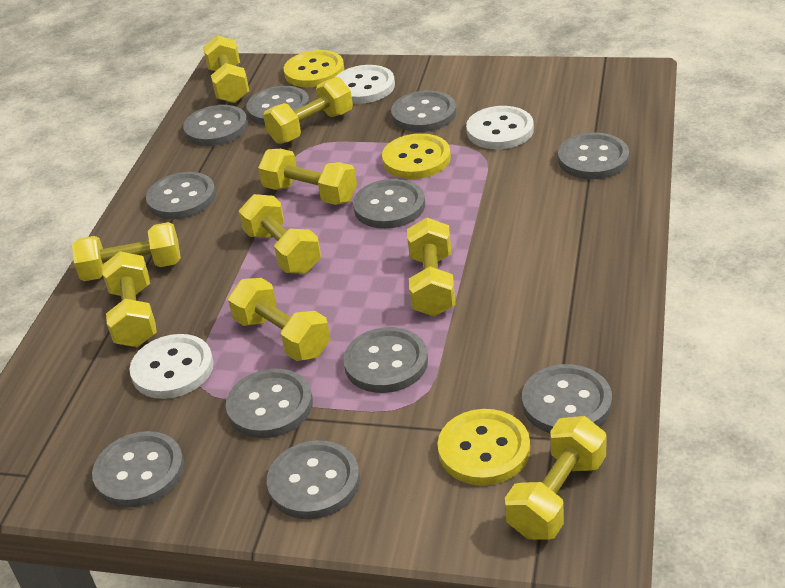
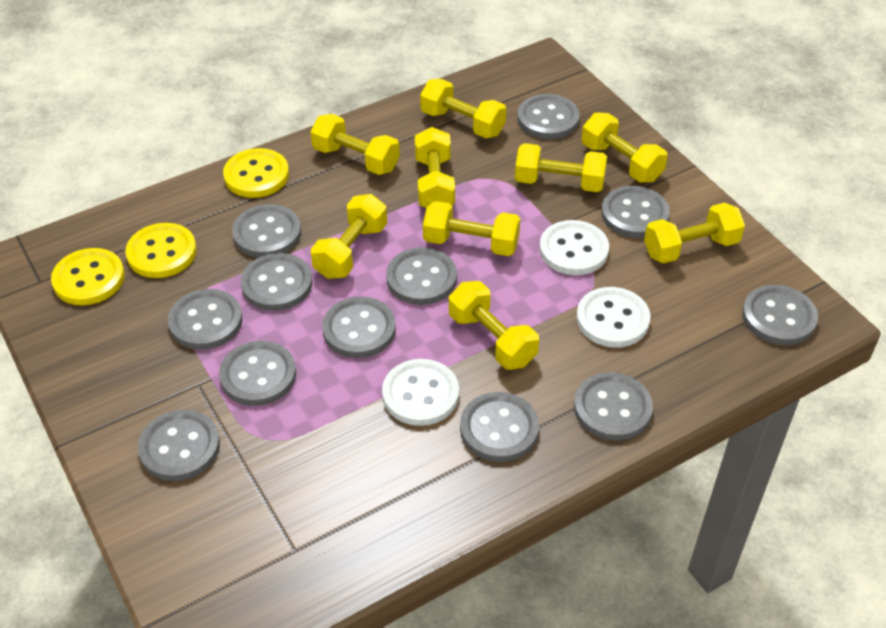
grey button: 11 -> 12

